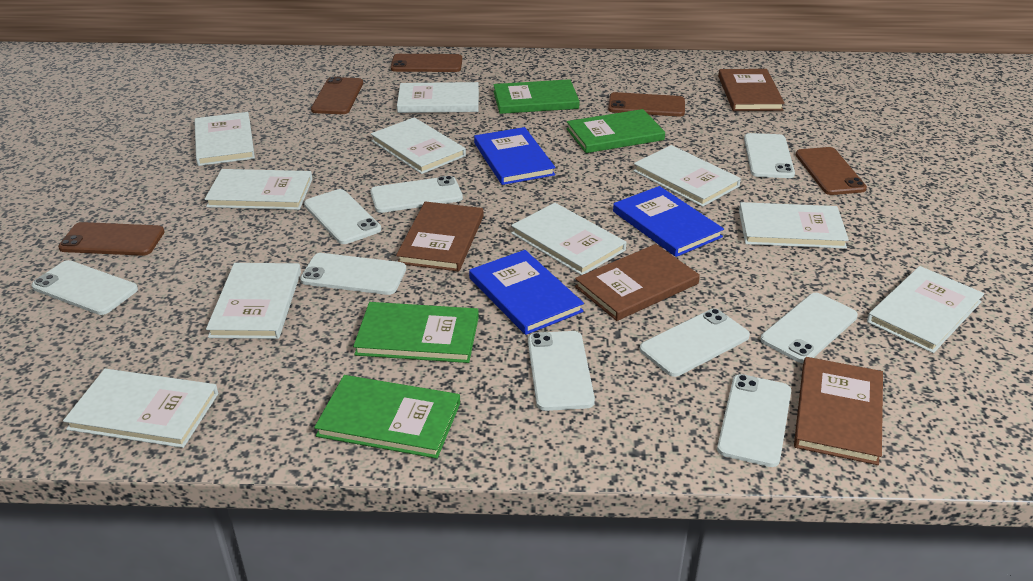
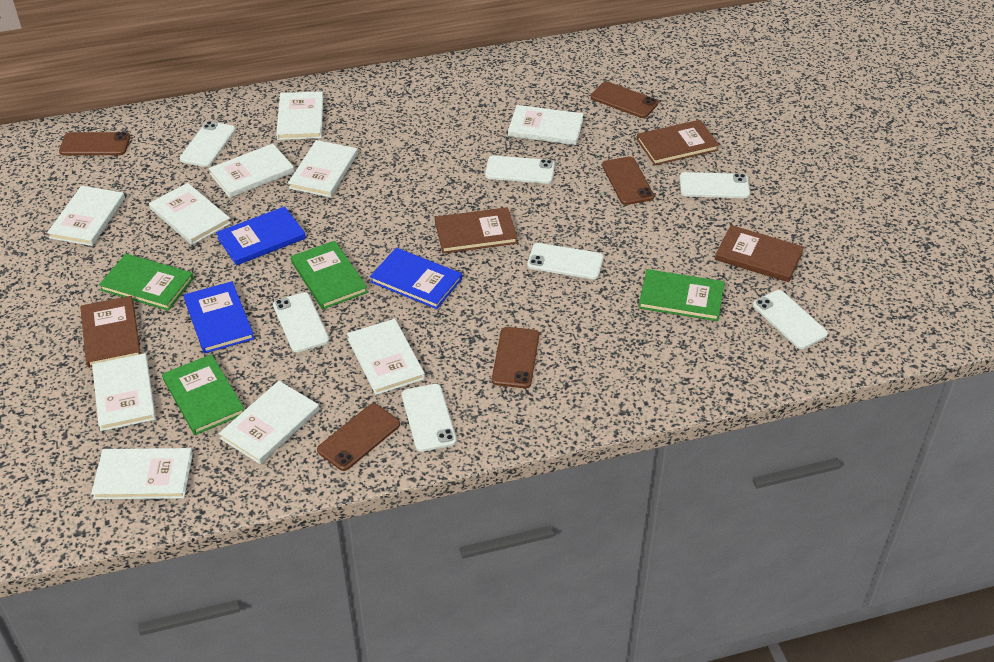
white phone: 9 -> 7

